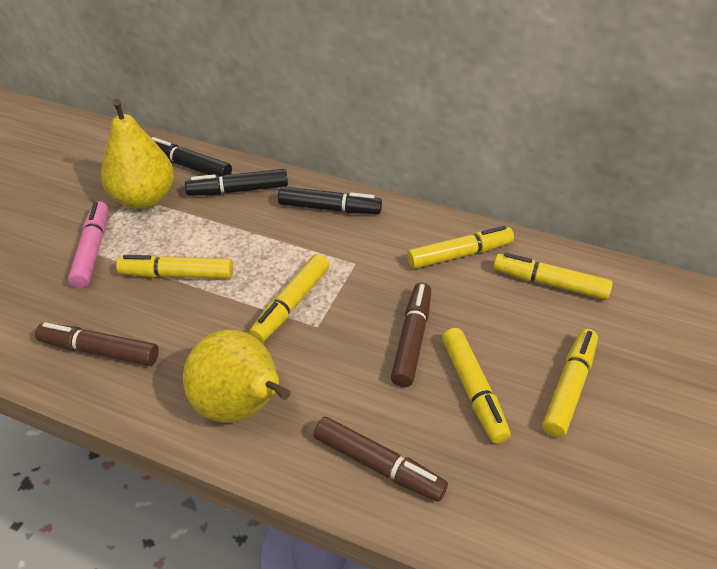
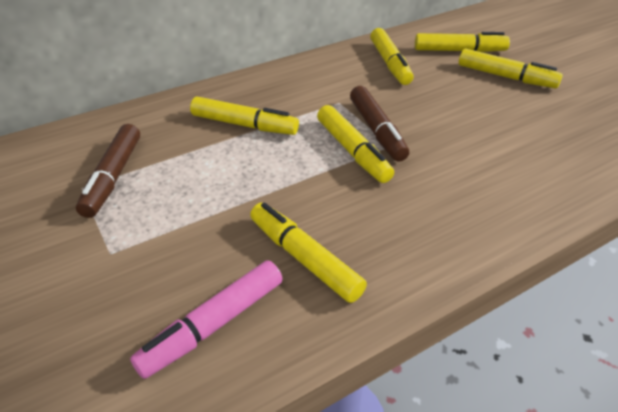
black marker: 3 -> 0
brown marker: 3 -> 2
yellow pear: 2 -> 0

